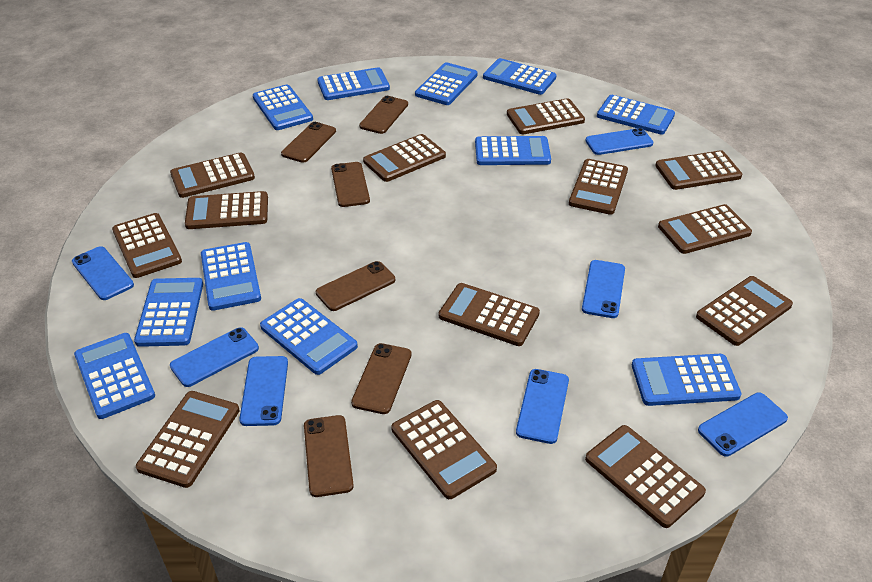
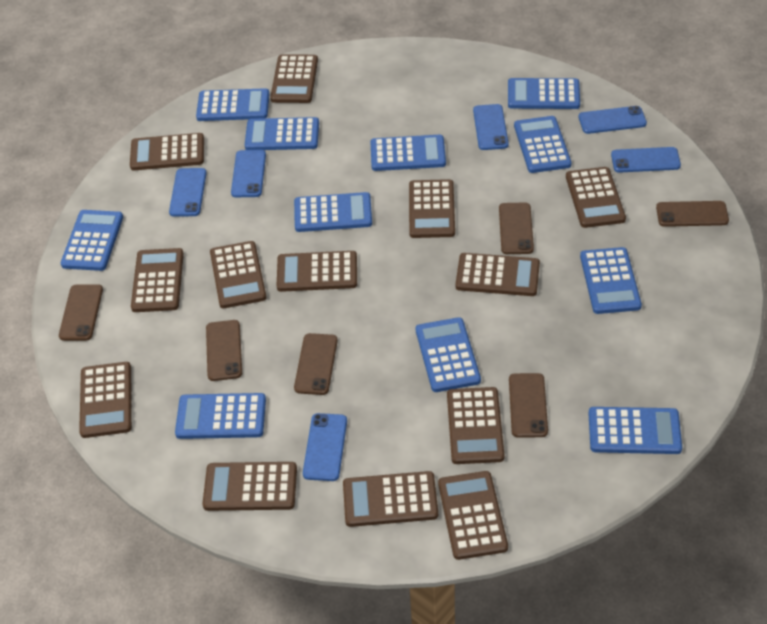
blue phone: 7 -> 6

